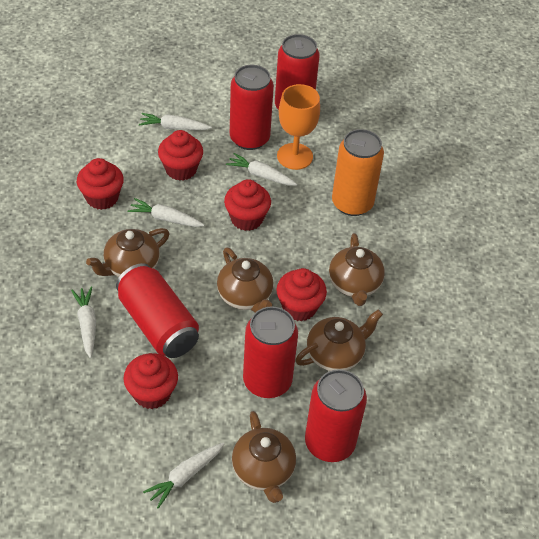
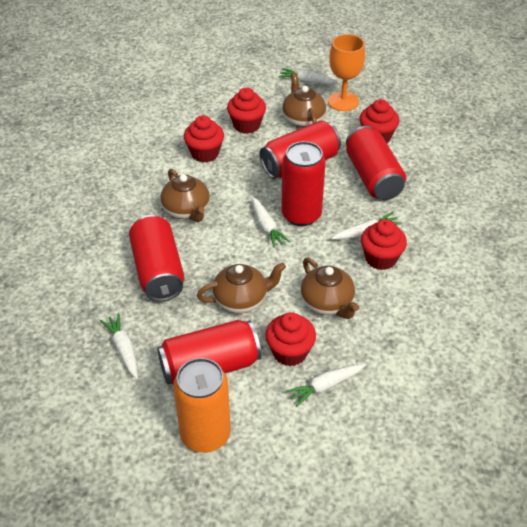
brown teapot: 5 -> 4

